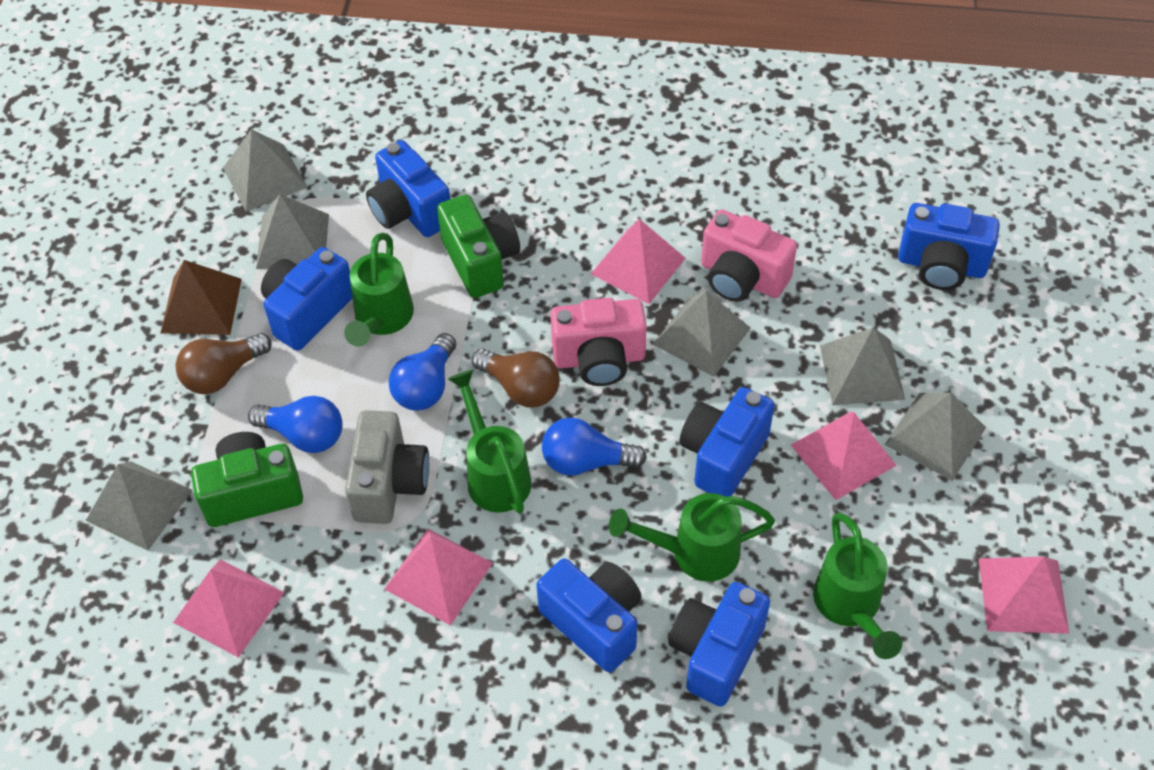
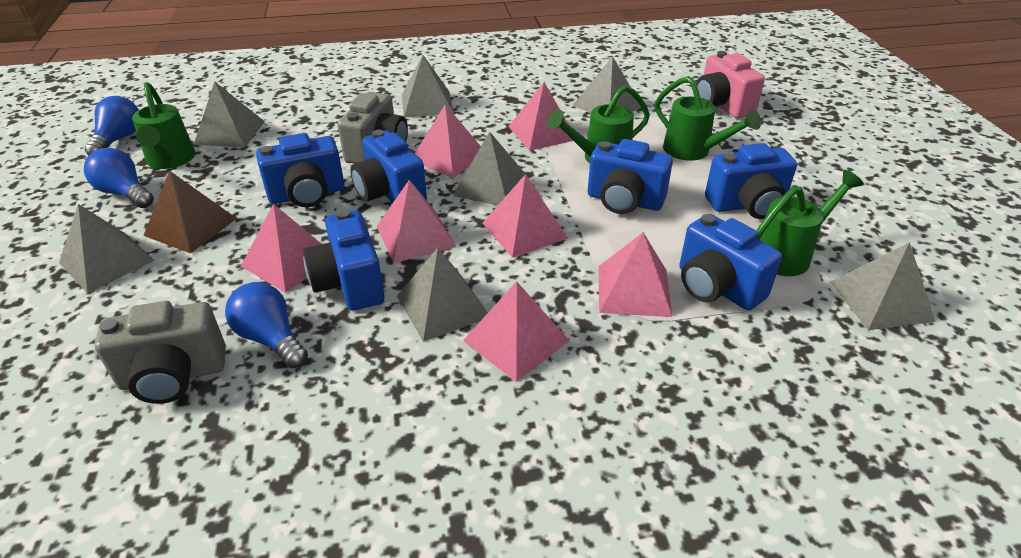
brown light bulb: 2 -> 0
green camera: 2 -> 0
grey camera: 1 -> 2
grey pyramid: 6 -> 7
pink camera: 2 -> 1
pink pyramid: 5 -> 7

